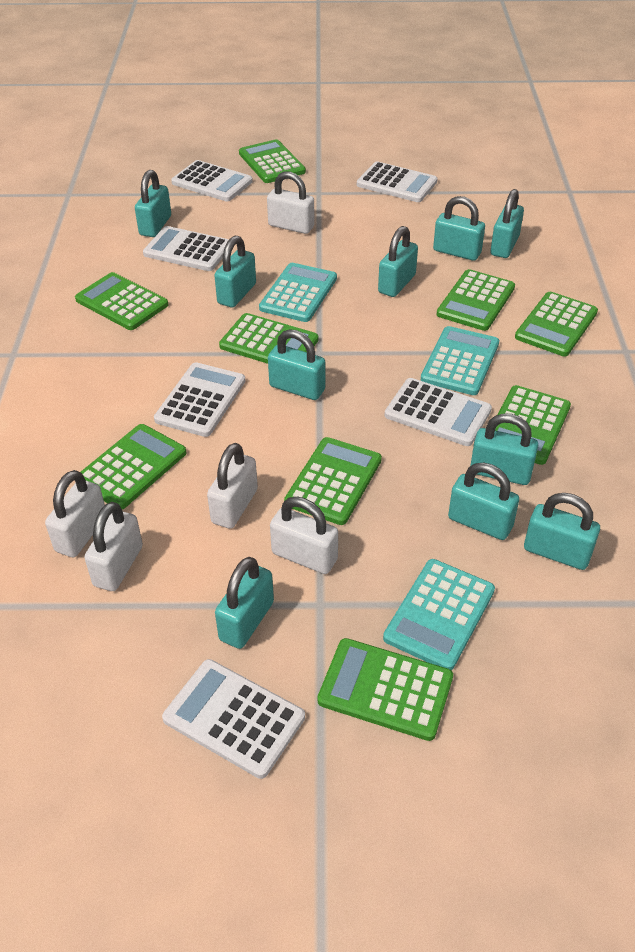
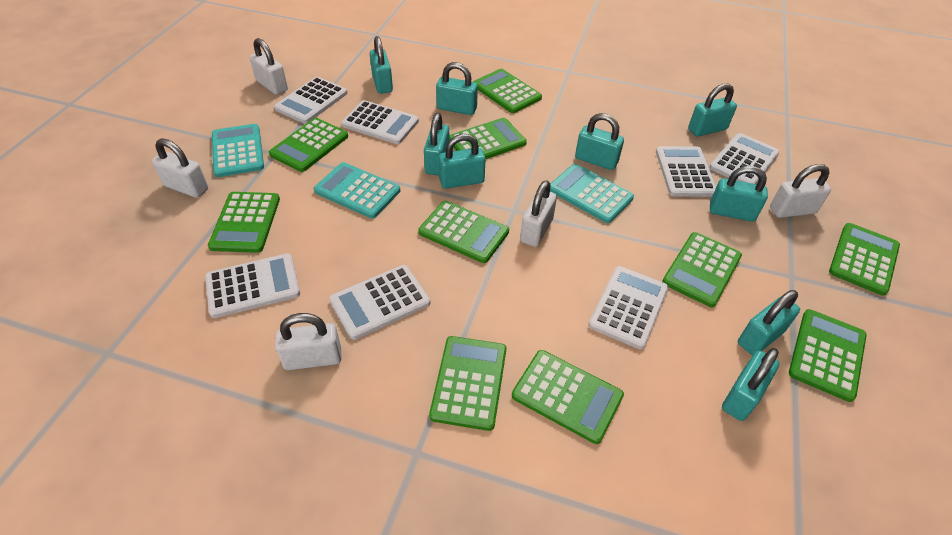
green calculator: 9 -> 10
turquoise padlock: 10 -> 9
white calculator: 6 -> 7

